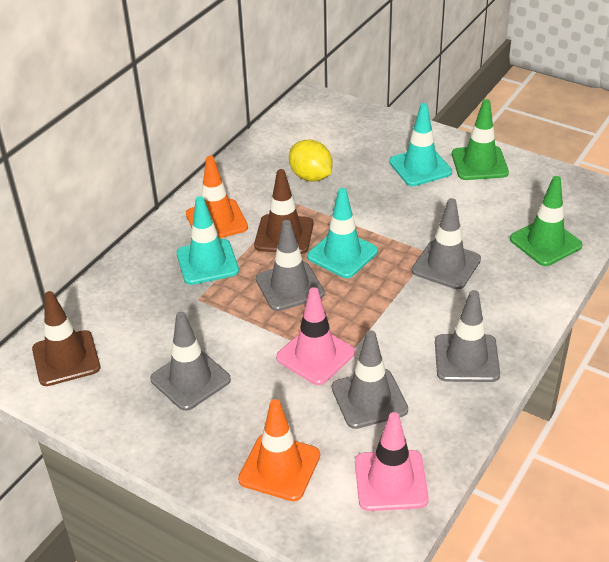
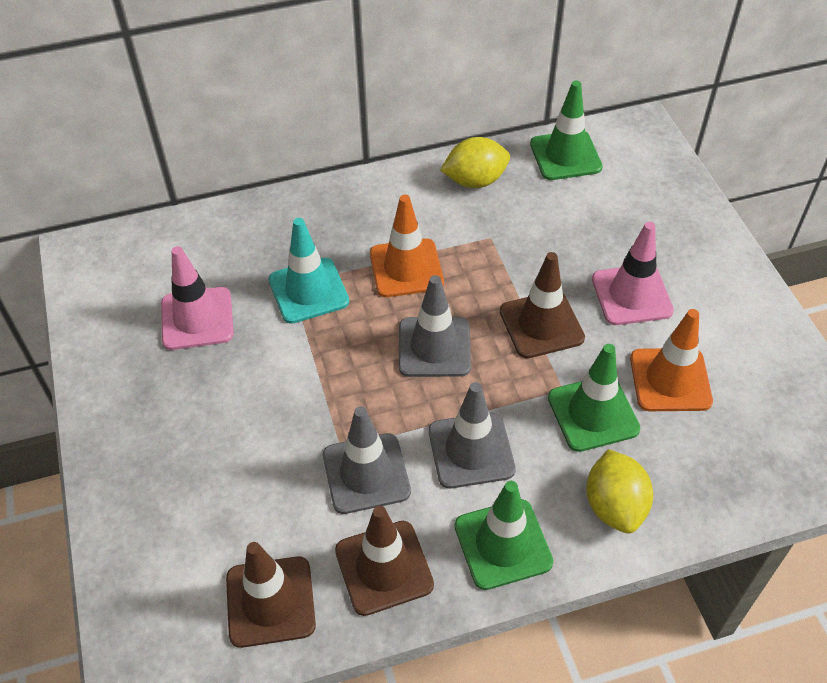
brown traffic cone: 2 -> 3
green traffic cone: 2 -> 3
grey traffic cone: 5 -> 3
turquoise traffic cone: 3 -> 1
yellow lemon: 1 -> 2

